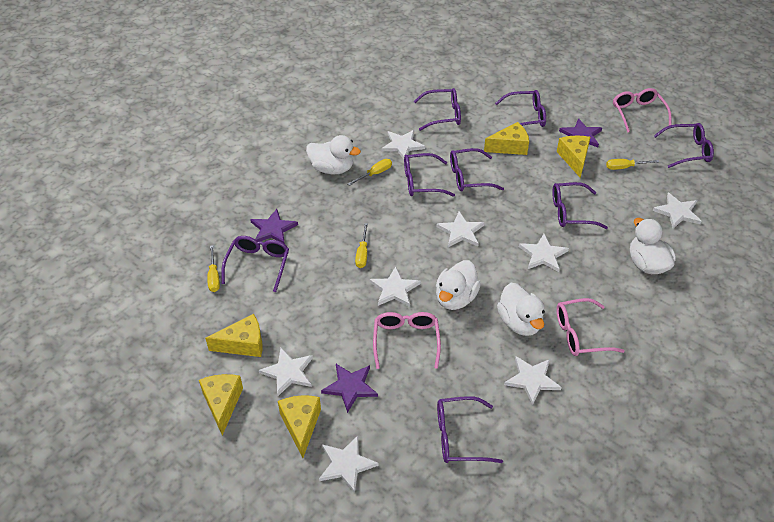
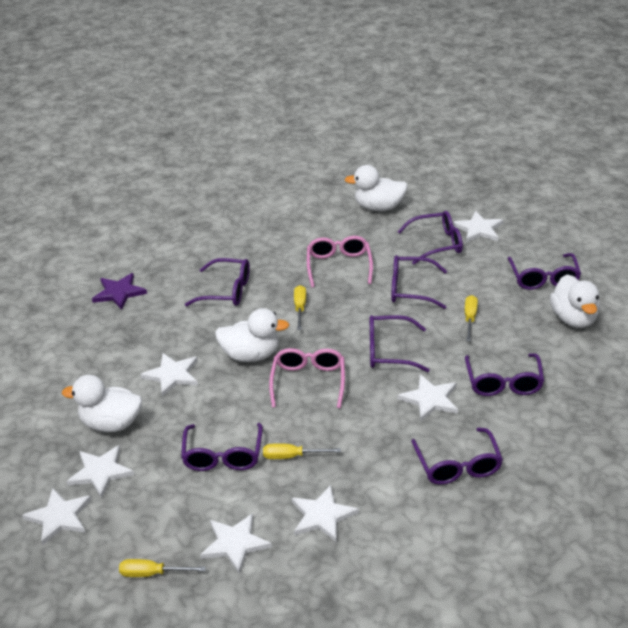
pink glasses: 3 -> 2
purple star: 3 -> 1
white star: 8 -> 7
yellow cheese: 5 -> 0

